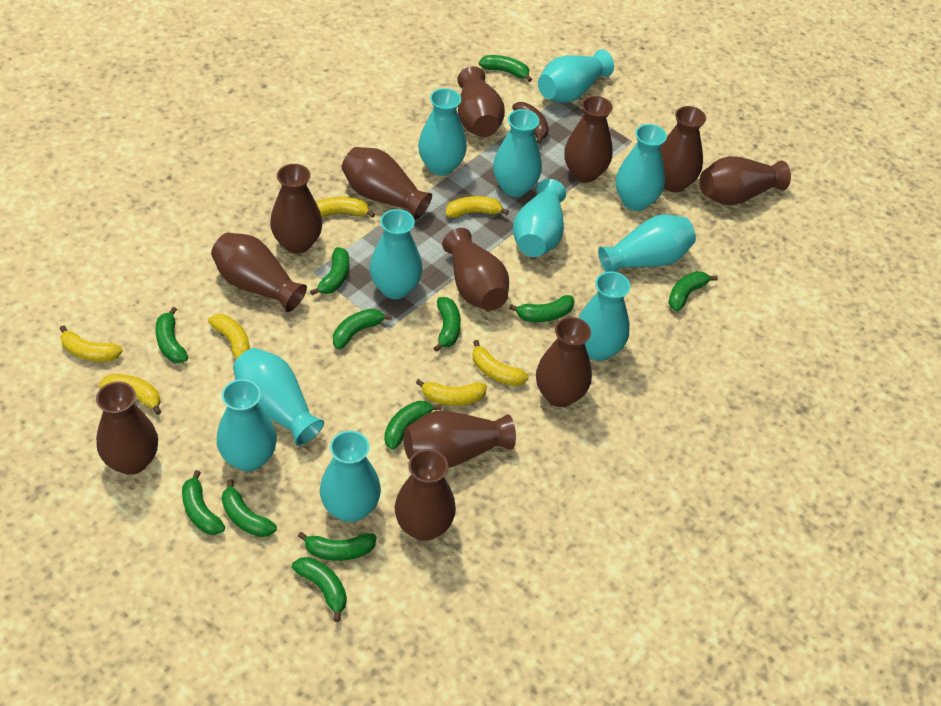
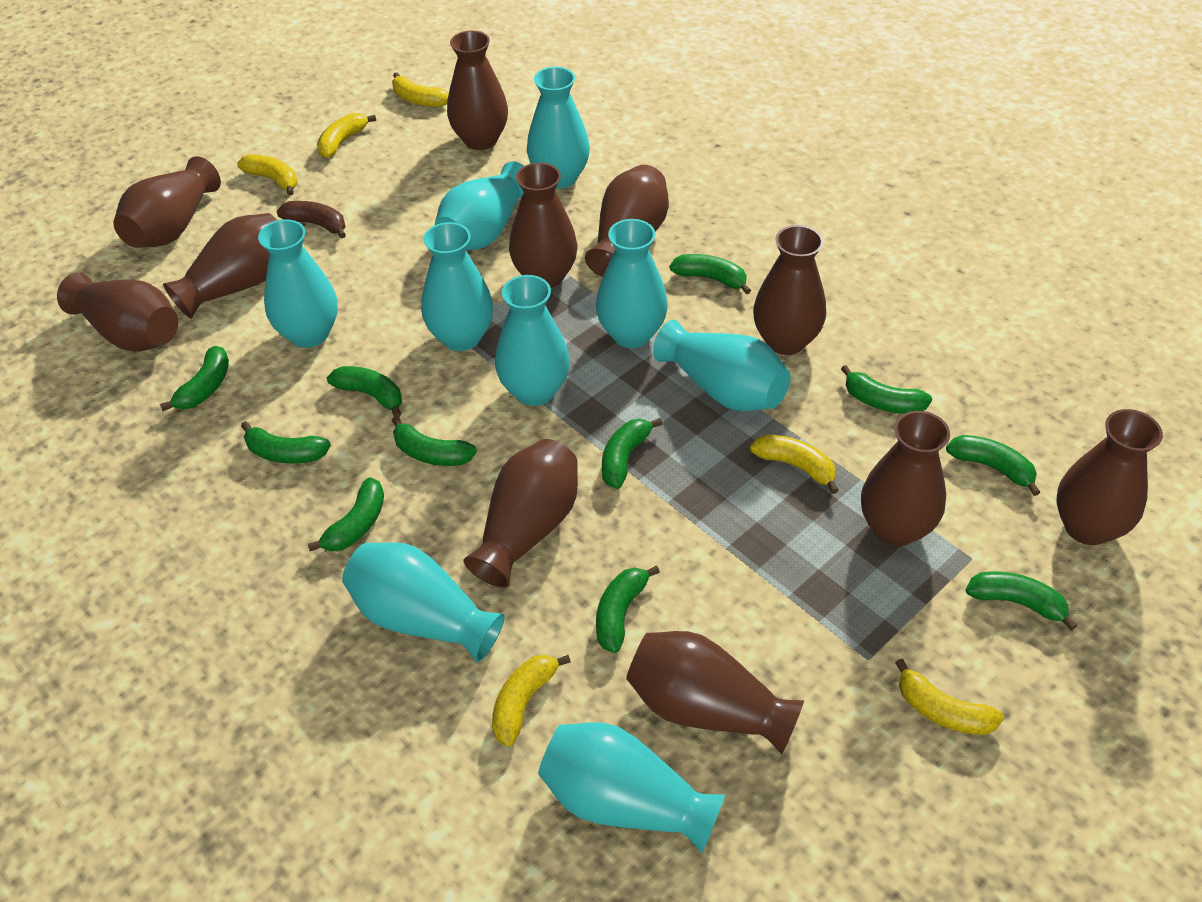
brown vase: 12 -> 11
green banana: 12 -> 11
turquoise vase: 11 -> 9
yellow banana: 7 -> 6

